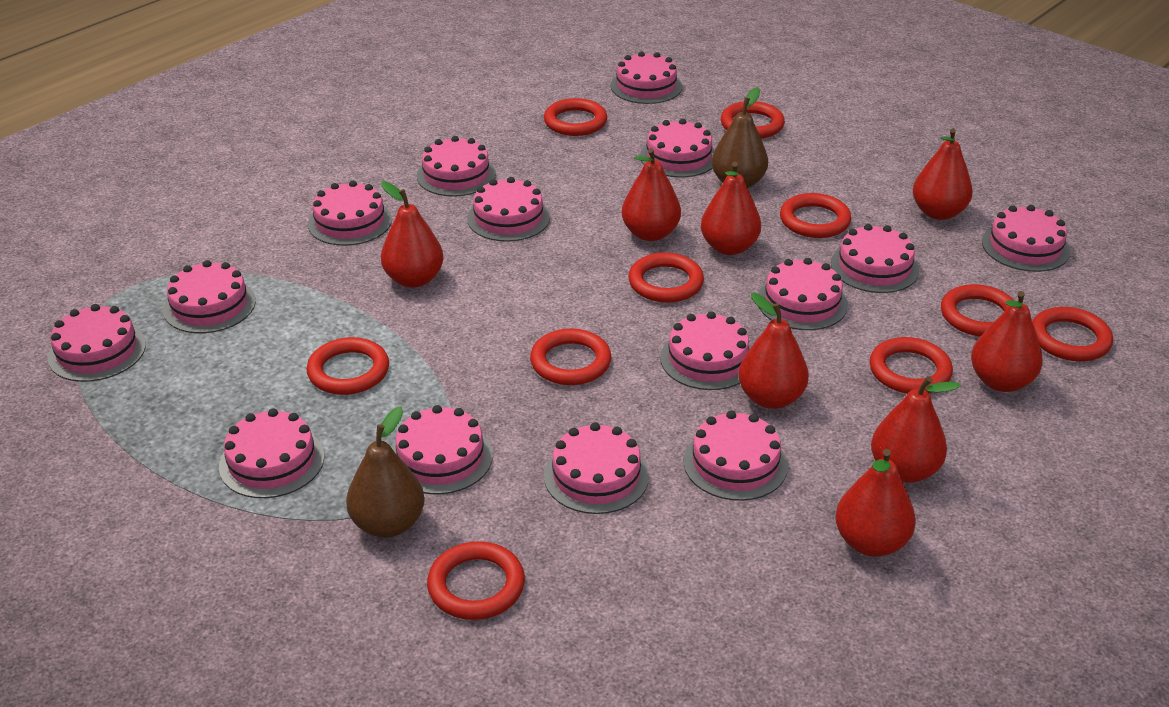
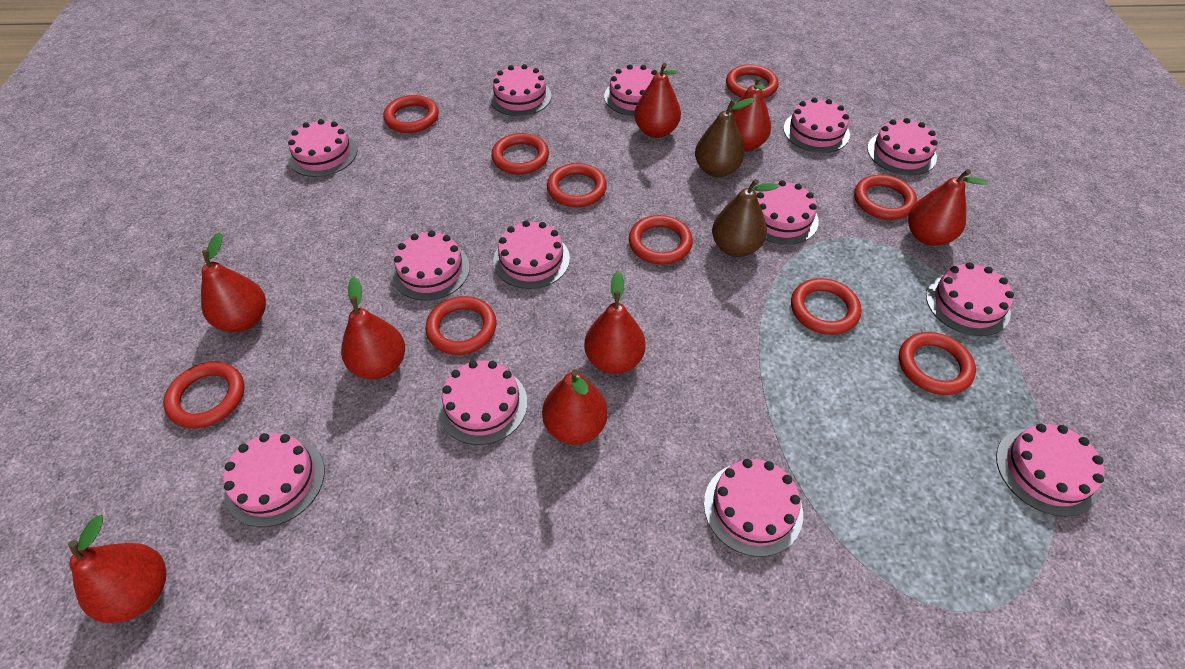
pink cake: 15 -> 13

